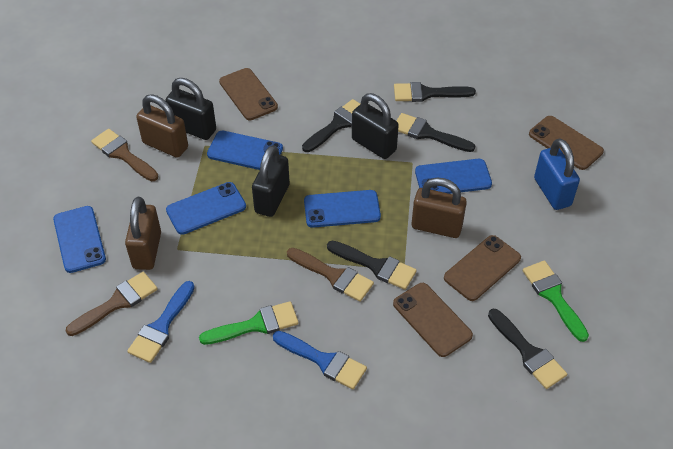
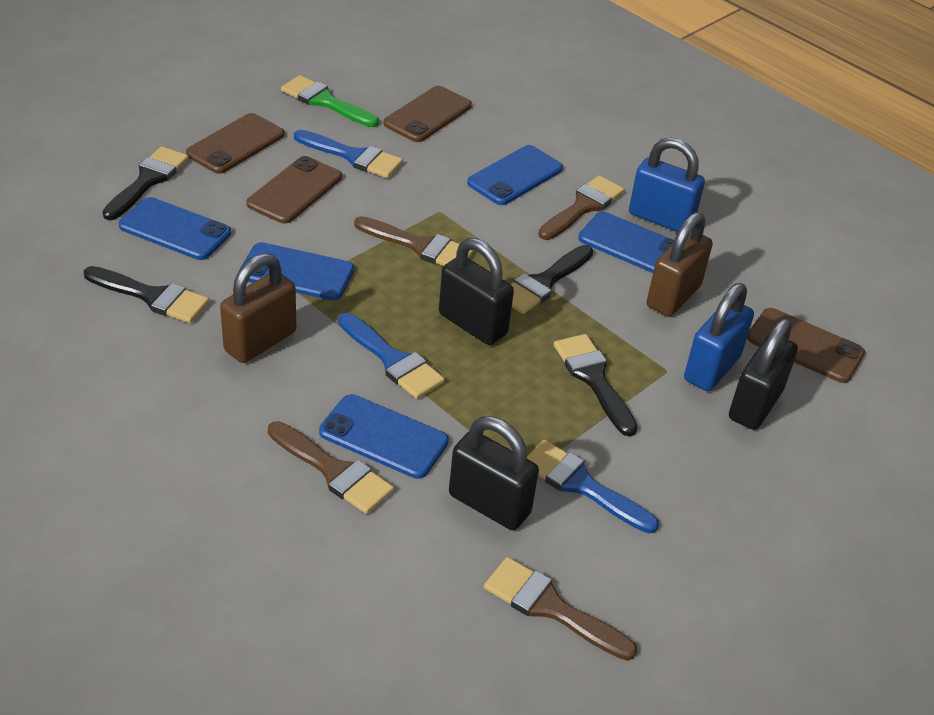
black brush: 5 -> 4
blue brush: 2 -> 3
blue padlock: 1 -> 2
brown brush: 3 -> 4
brown padlock: 3 -> 2
green brush: 2 -> 1

